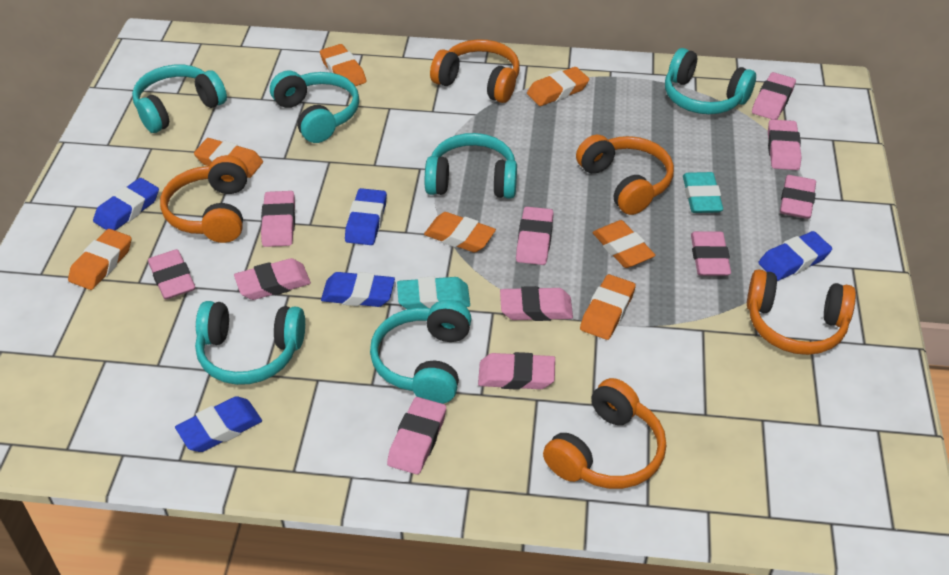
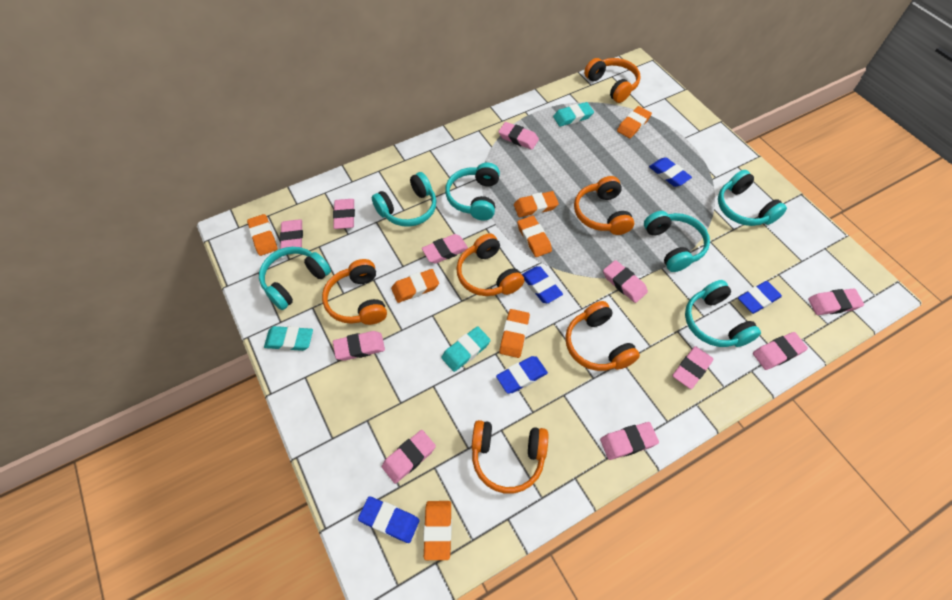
orange headphones: 5 -> 6
turquoise eraser: 2 -> 3

